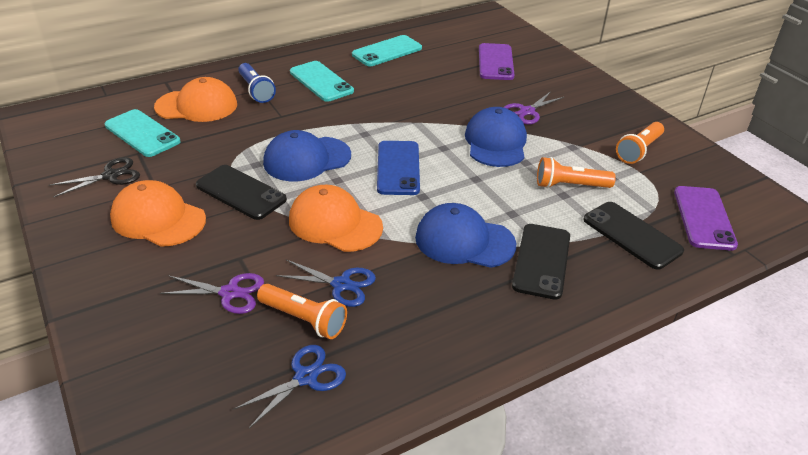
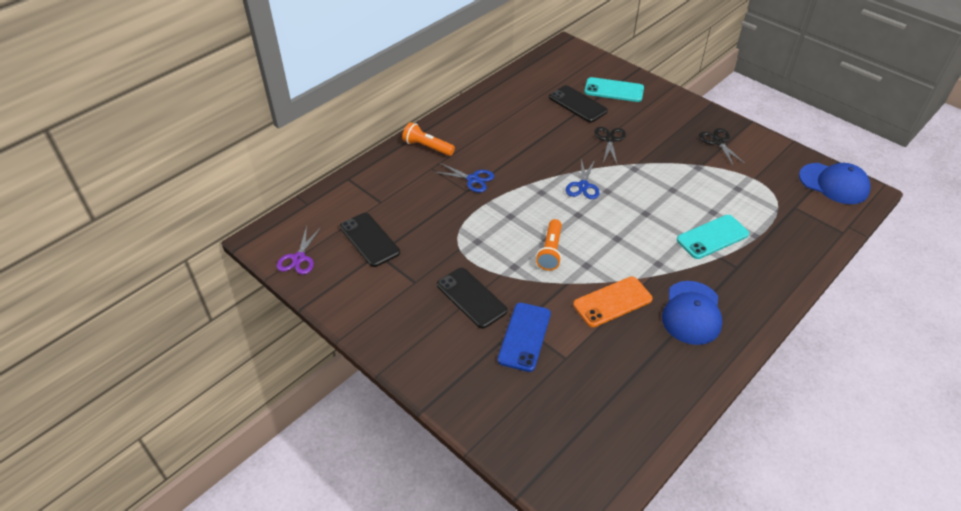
black scissors: 1 -> 2
blue cap: 3 -> 2
blue flashlight: 1 -> 0
orange cap: 3 -> 0
orange flashlight: 3 -> 2
orange phone: 0 -> 1
purple phone: 2 -> 0
purple scissors: 2 -> 1
turquoise phone: 3 -> 2

